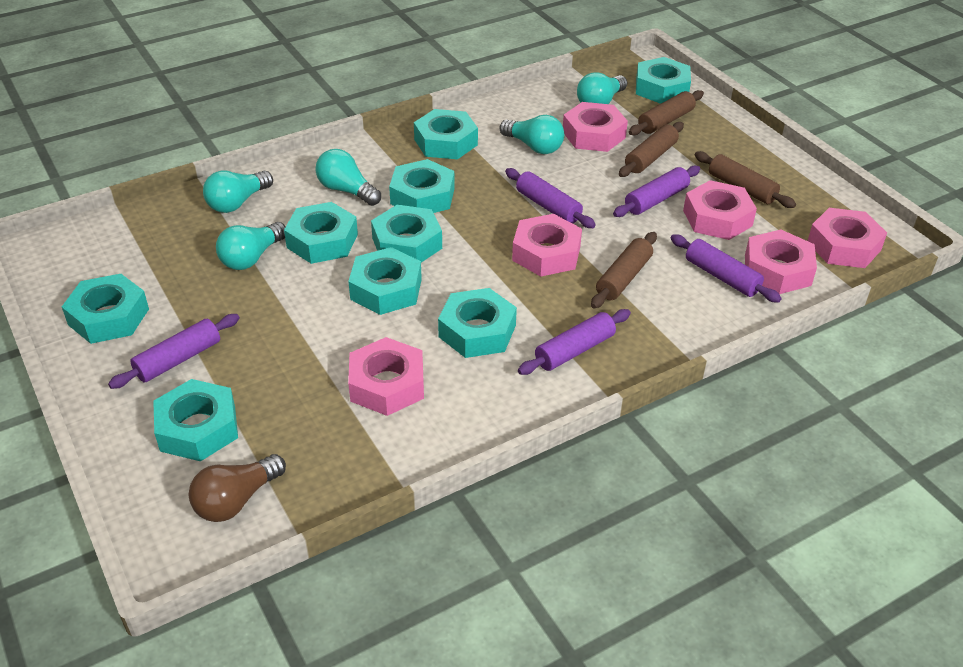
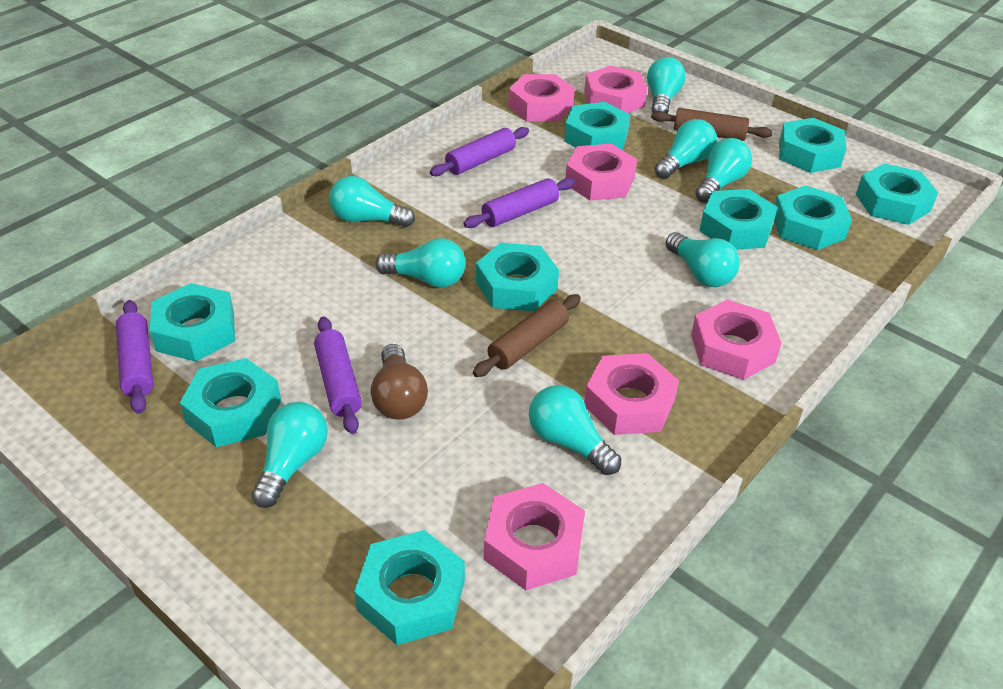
brown rolling pin: 4 -> 2
purple rolling pin: 5 -> 4
turquoise light bulb: 5 -> 8

